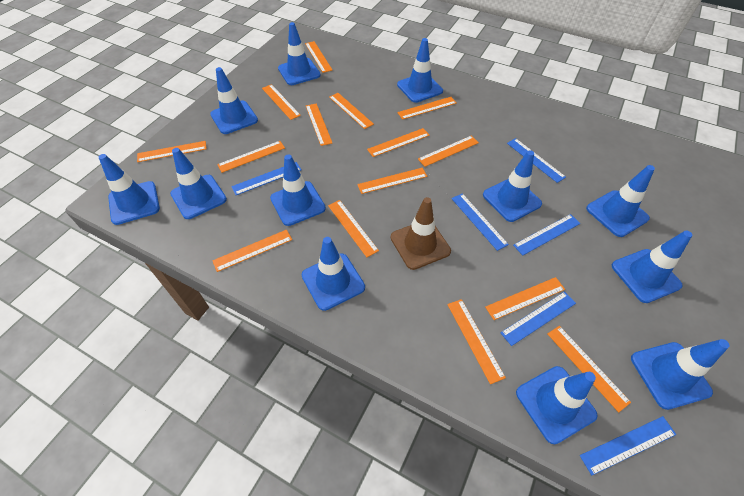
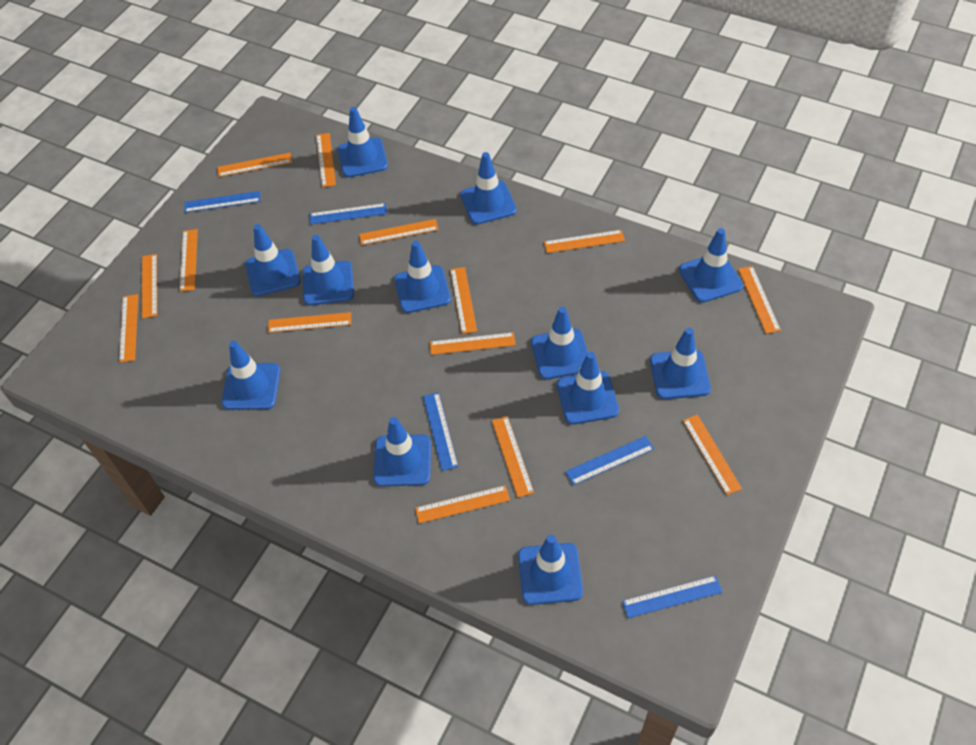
blue ruler: 6 -> 5
brown traffic cone: 1 -> 0
orange ruler: 15 -> 14

